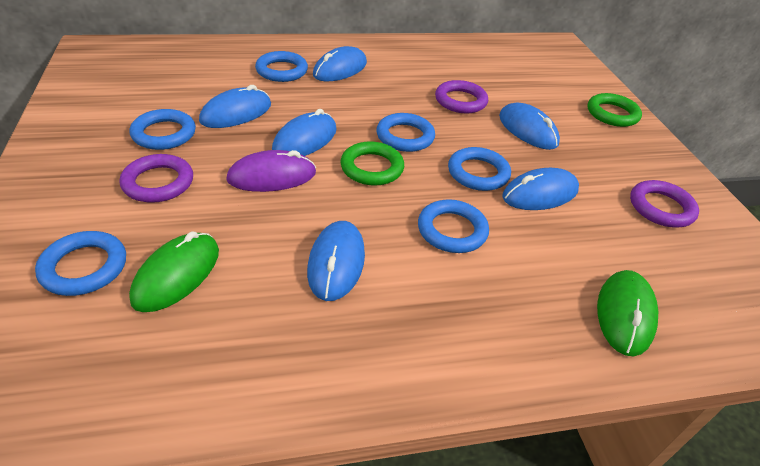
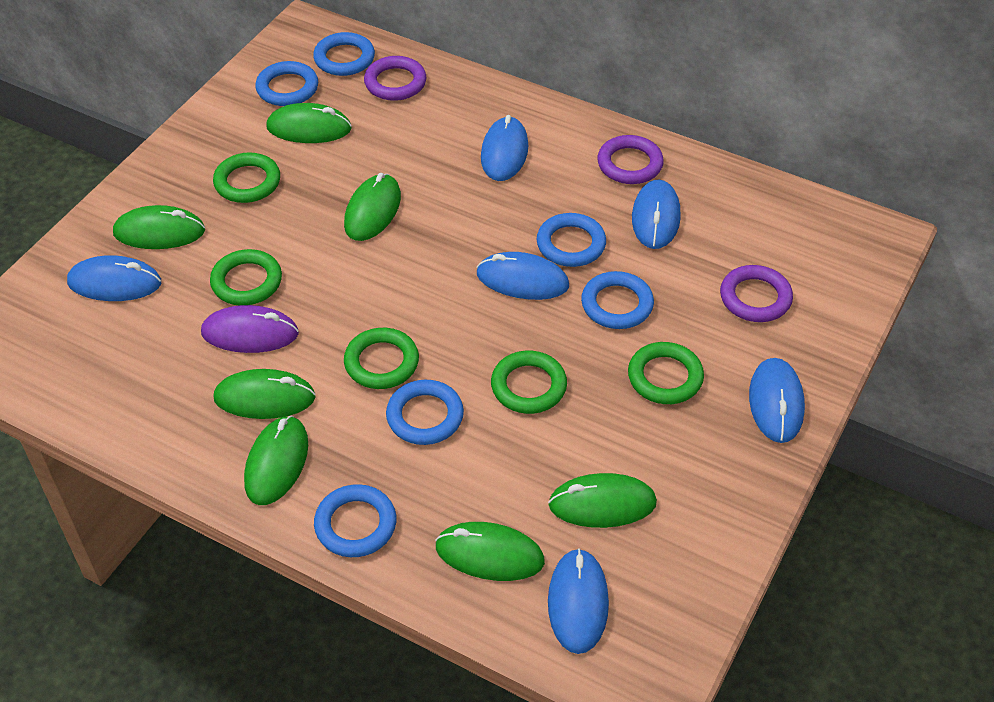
green mouse: 2 -> 7
green ring: 2 -> 5

